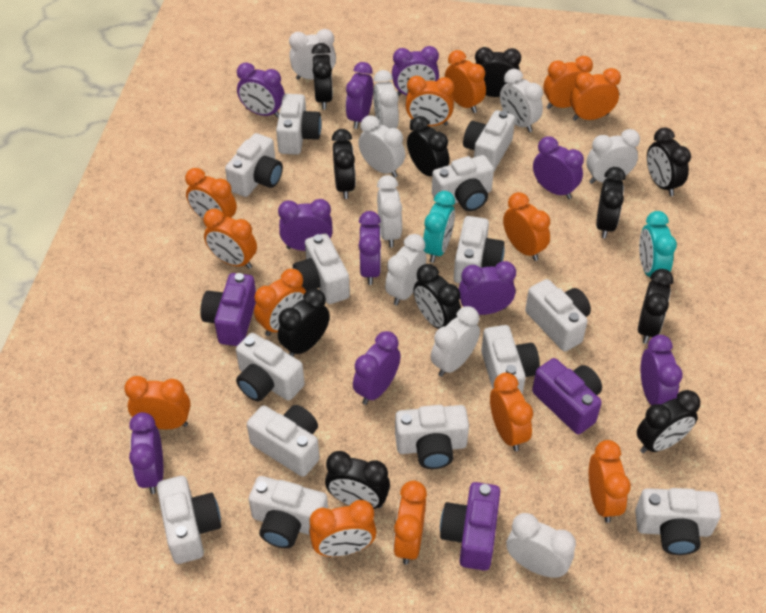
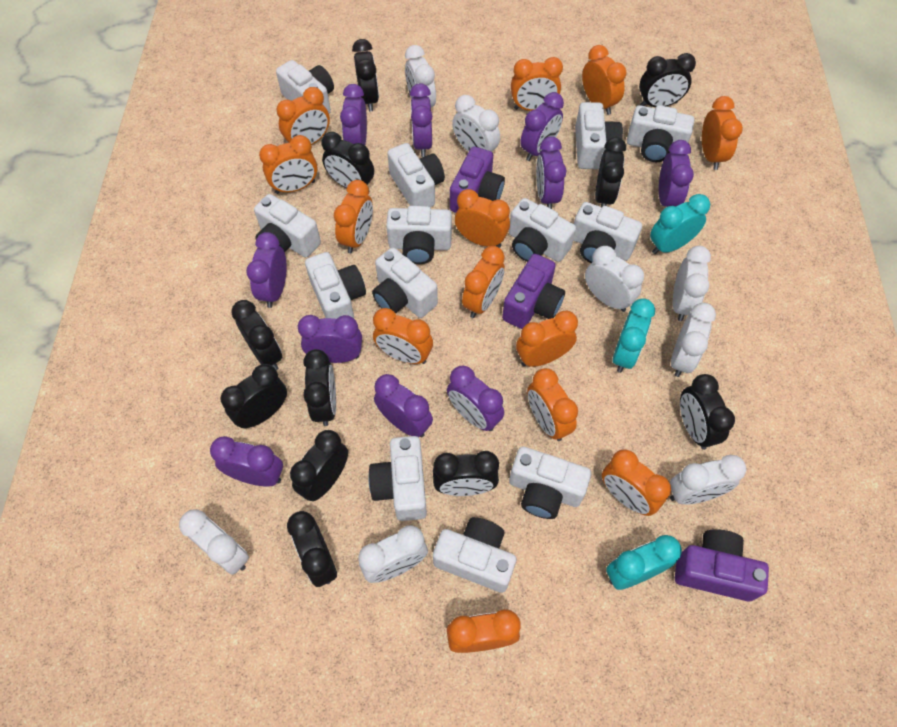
turquoise clock: 2 -> 3
white camera: 14 -> 13
white clock: 9 -> 8

